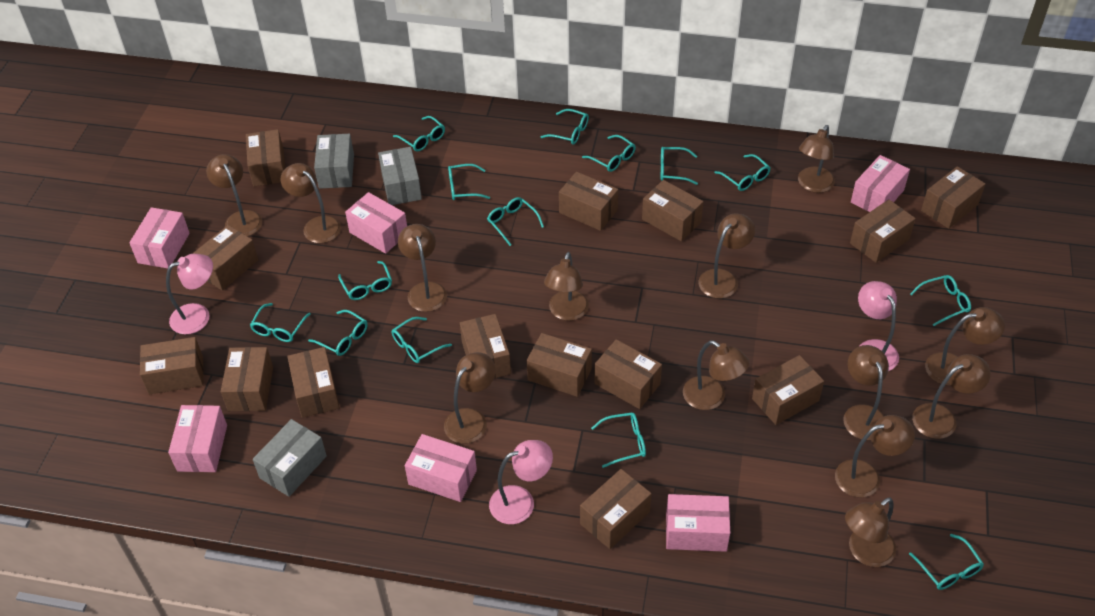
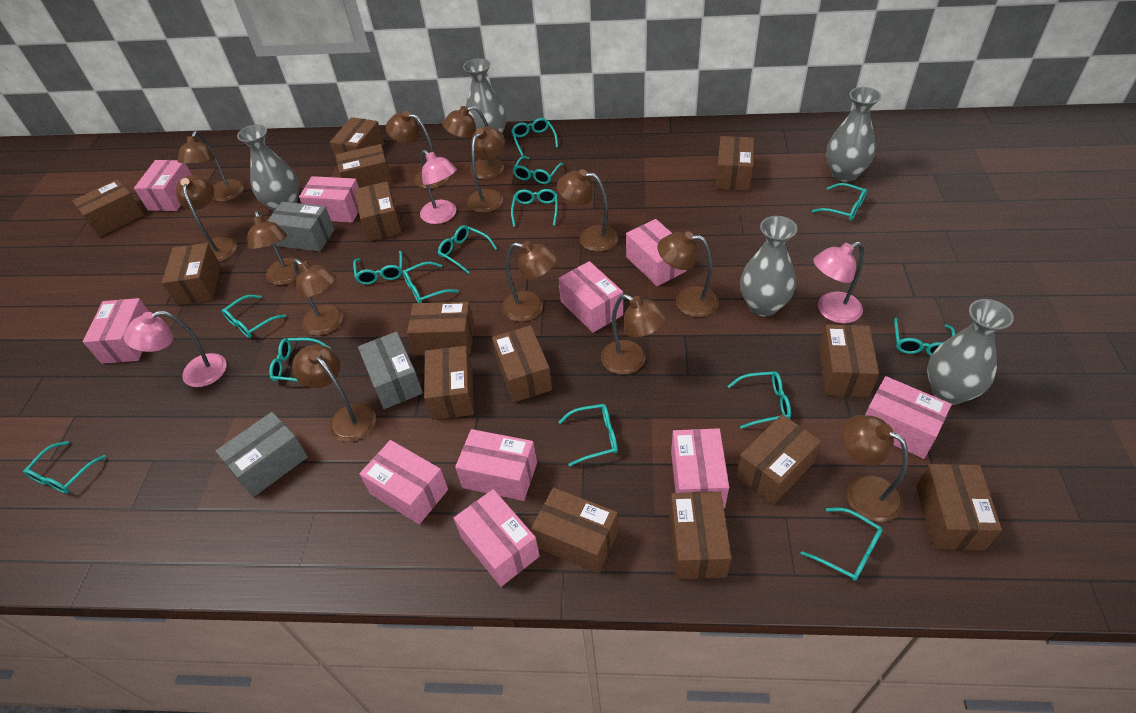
grey vase: 0 -> 5
pink box: 6 -> 10

